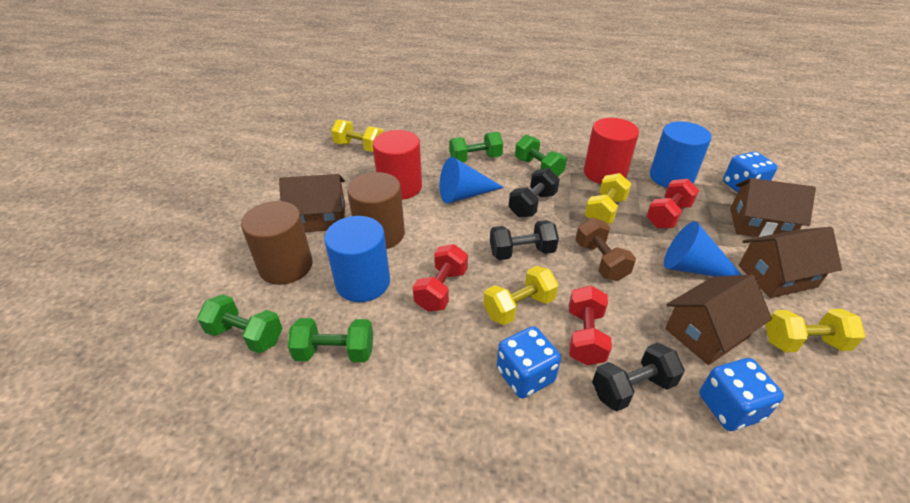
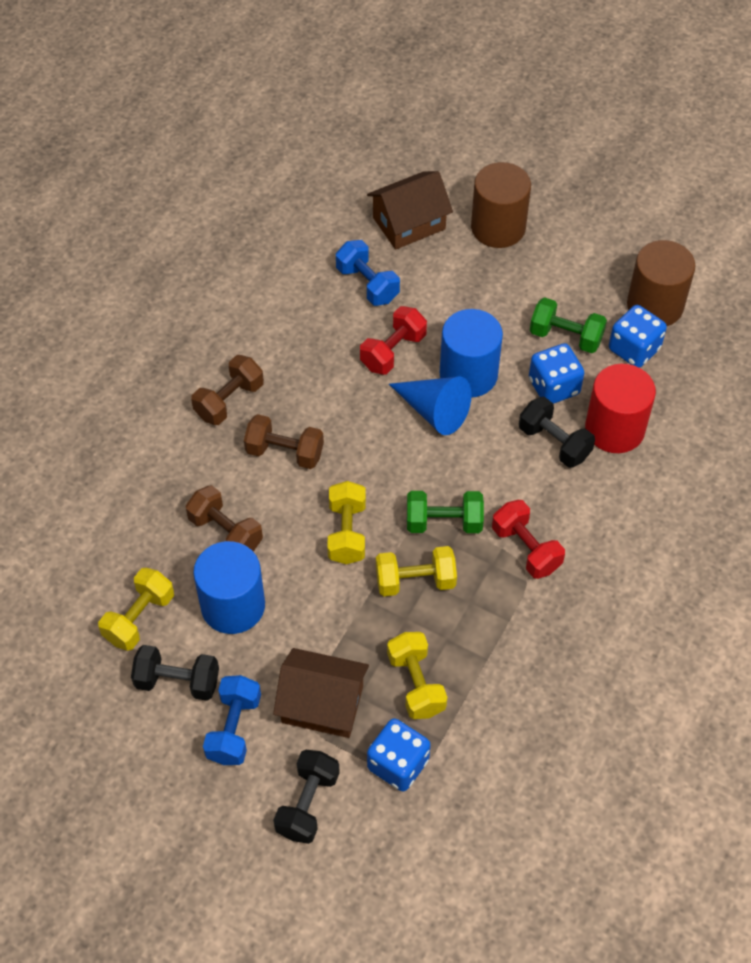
blue cone: 2 -> 1
blue dumbbell: 0 -> 2
brown dumbbell: 1 -> 3
brown house: 4 -> 2
green dumbbell: 4 -> 2
red cylinder: 2 -> 1
red dumbbell: 3 -> 2

